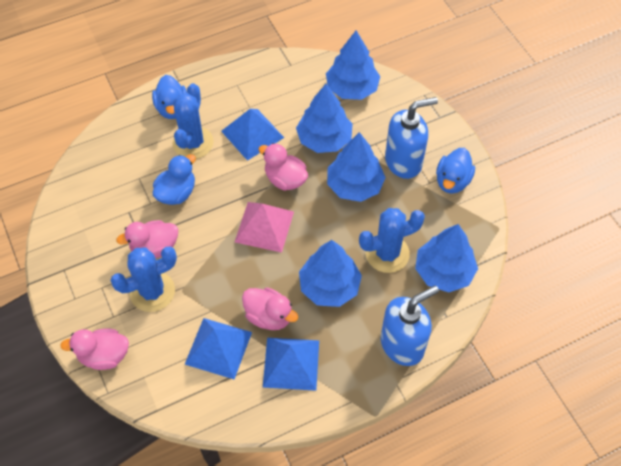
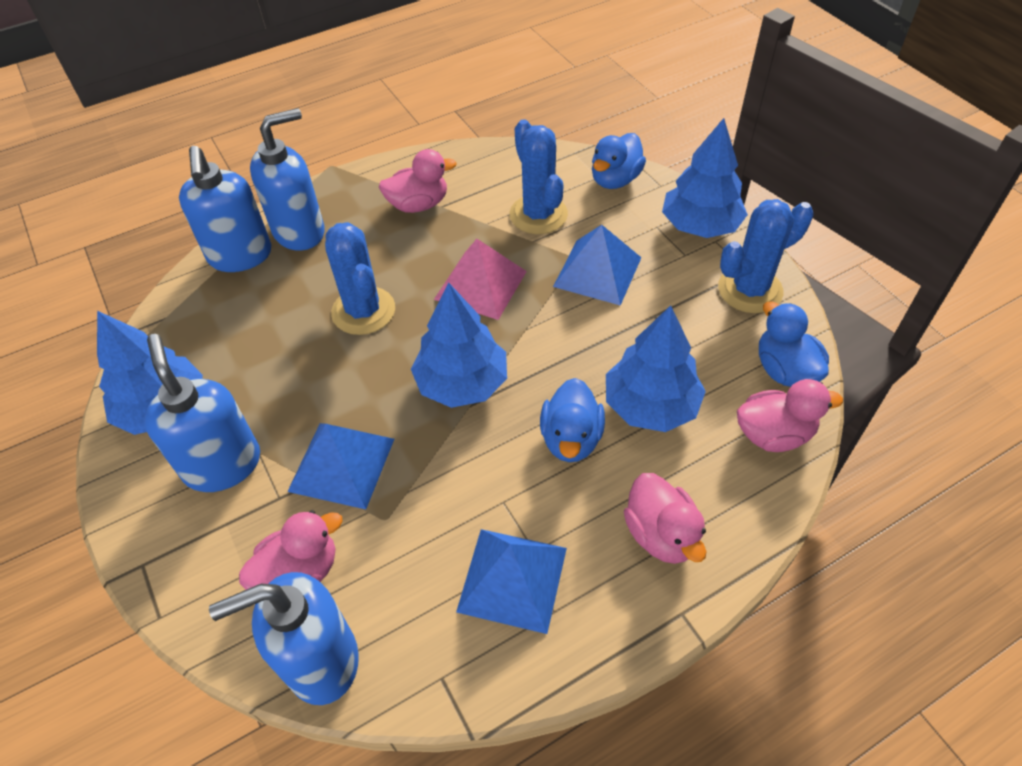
blue soap dispenser: 2 -> 4
blue tree: 5 -> 4

